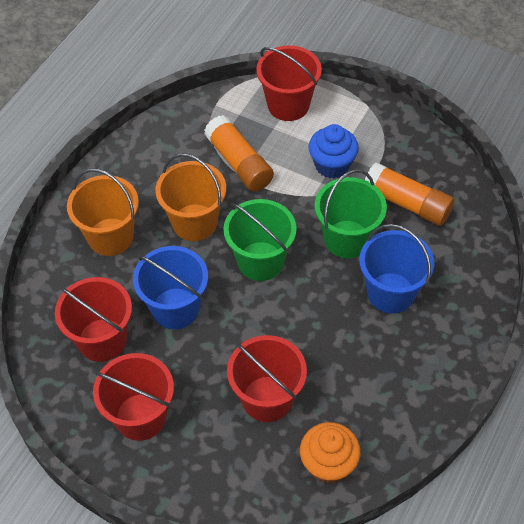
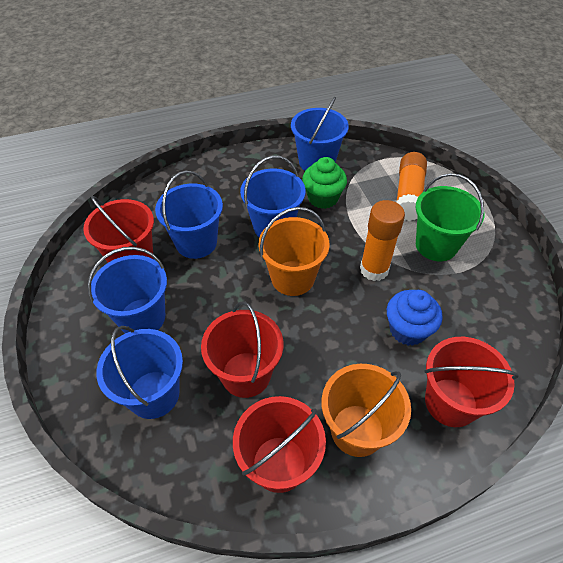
blue bucket: 2 -> 5
green bucket: 2 -> 1
green cupcake: 0 -> 1
orange cupcake: 1 -> 0

